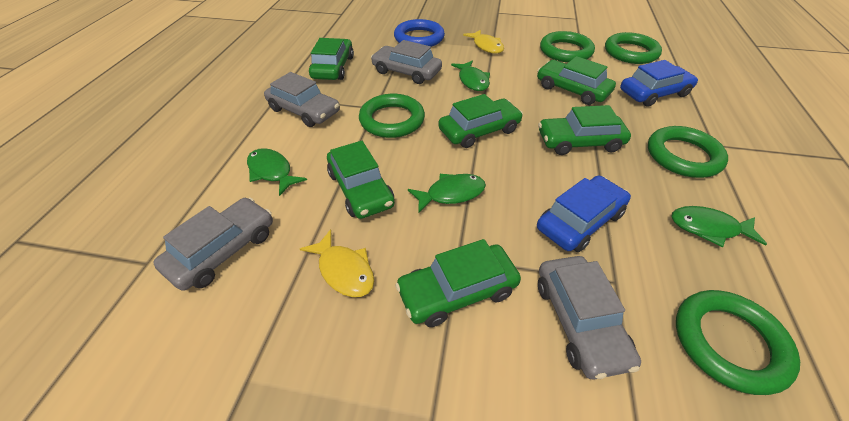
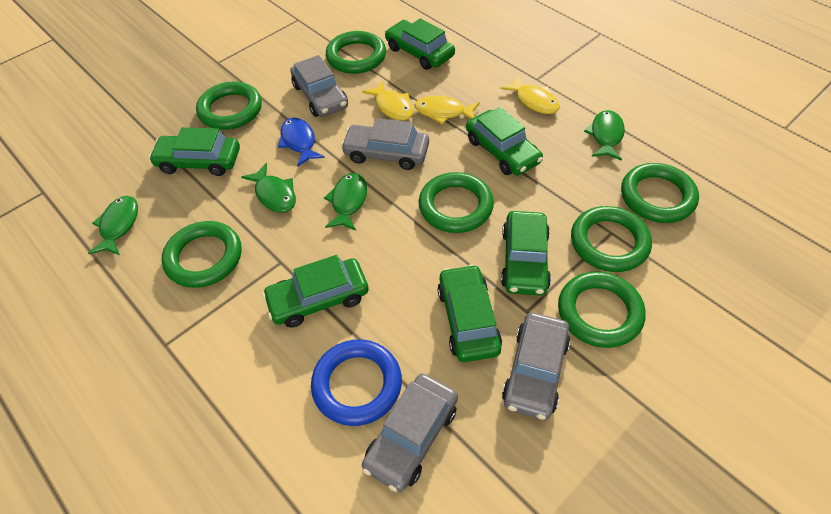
blue car: 2 -> 0
blue fish: 0 -> 1
green ring: 5 -> 7
yellow fish: 2 -> 3

